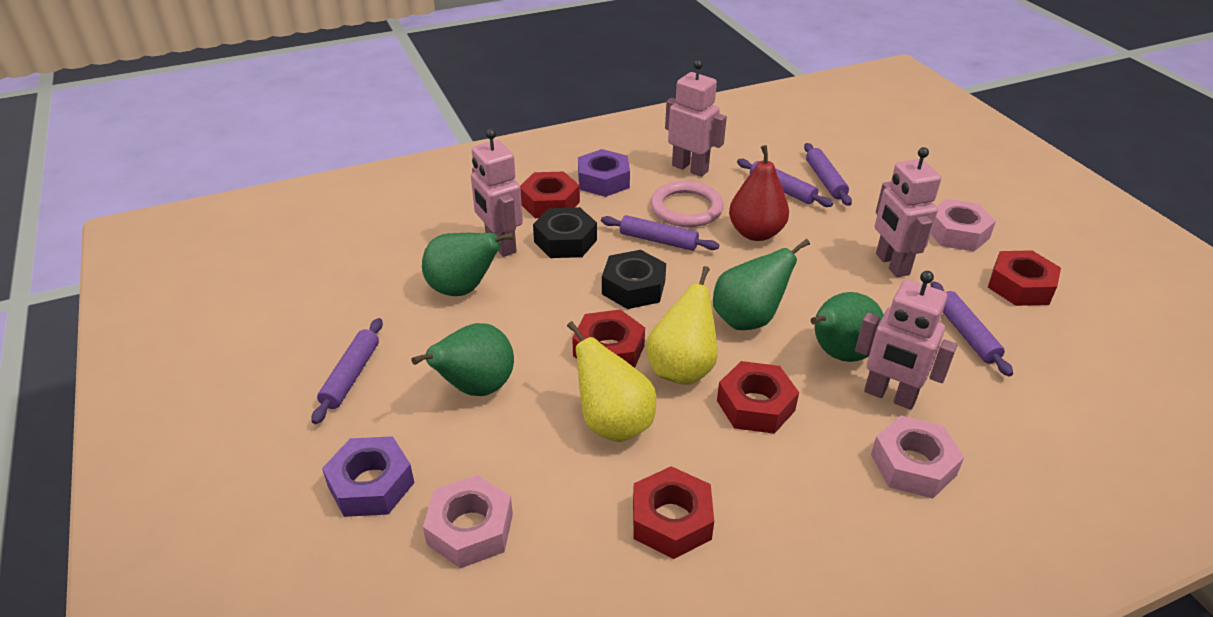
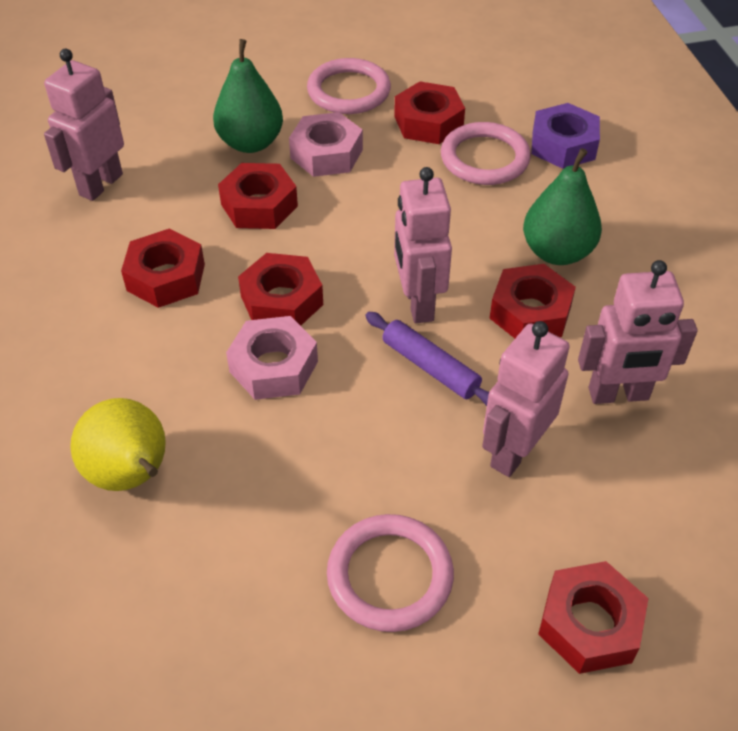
black nut: 2 -> 0
green pear: 4 -> 2
pink nut: 3 -> 2
pink ring: 1 -> 3
purple nut: 2 -> 1
purple rolling pin: 5 -> 1
red nut: 5 -> 6
red pear: 1 -> 0
yellow pear: 2 -> 1

